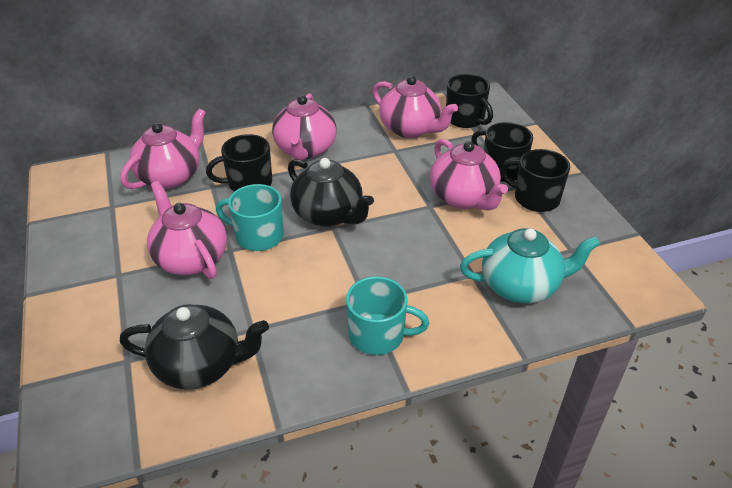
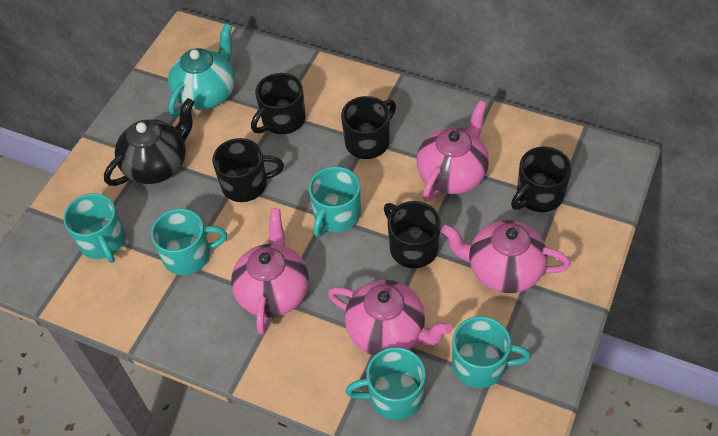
black mug: 4 -> 5
black teapot: 2 -> 1
pink teapot: 5 -> 4
turquoise mug: 2 -> 5

